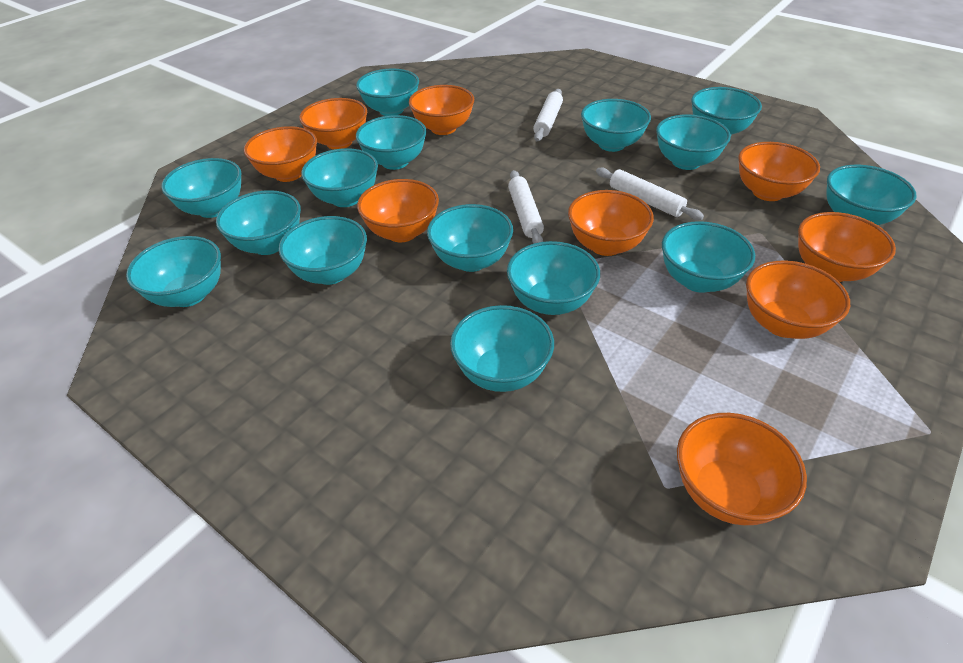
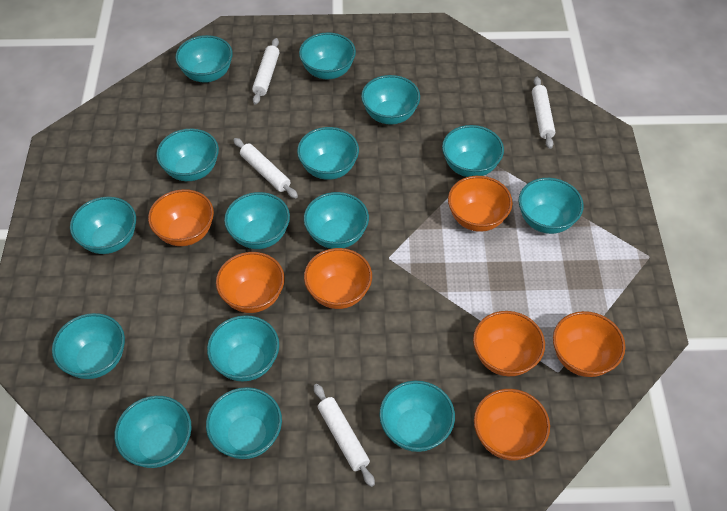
orange bowl: 9 -> 7
white rolling pin: 3 -> 4

